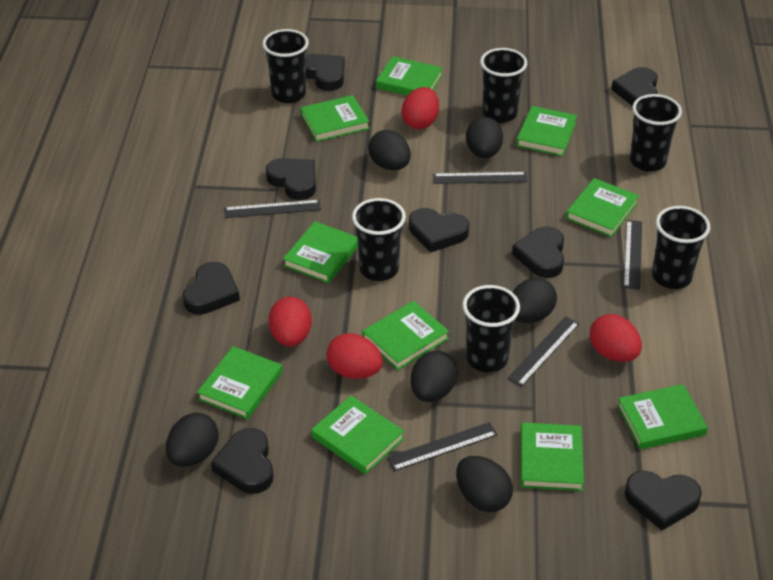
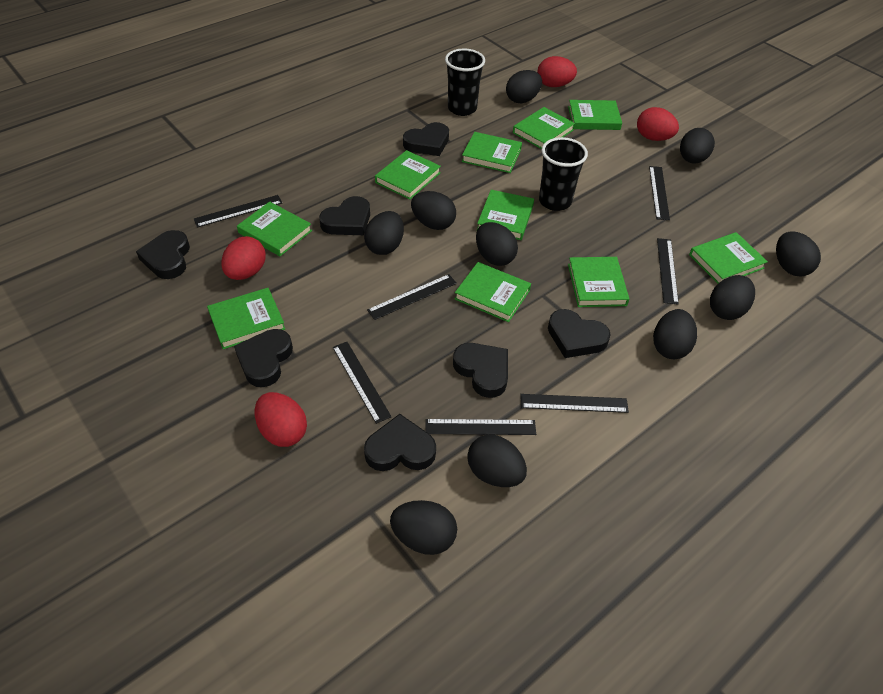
black cup: 6 -> 2
black egg: 6 -> 10
black heart: 8 -> 7
black ruler: 5 -> 7

